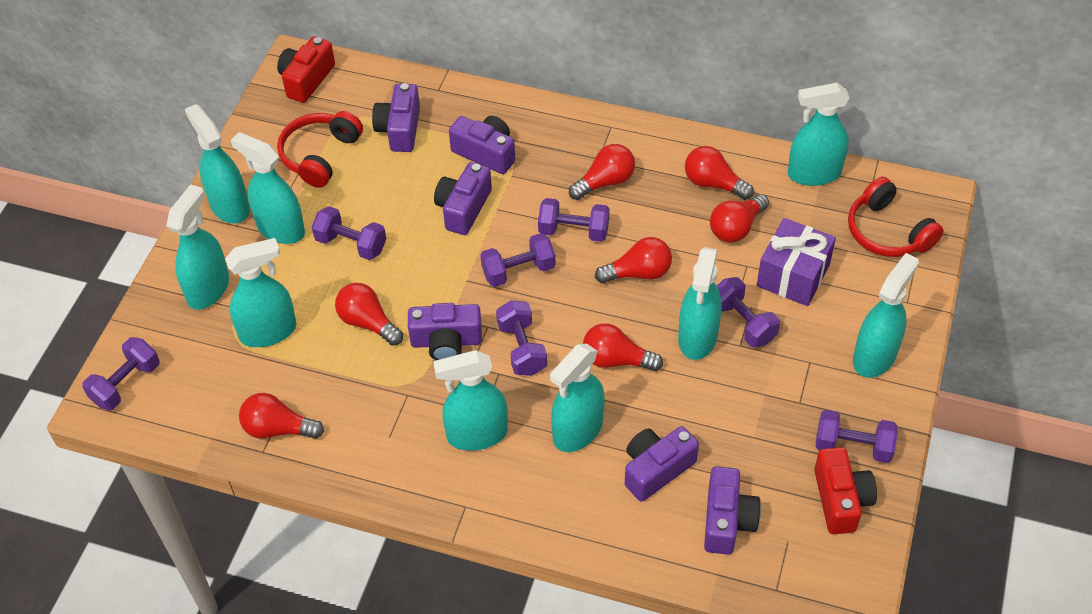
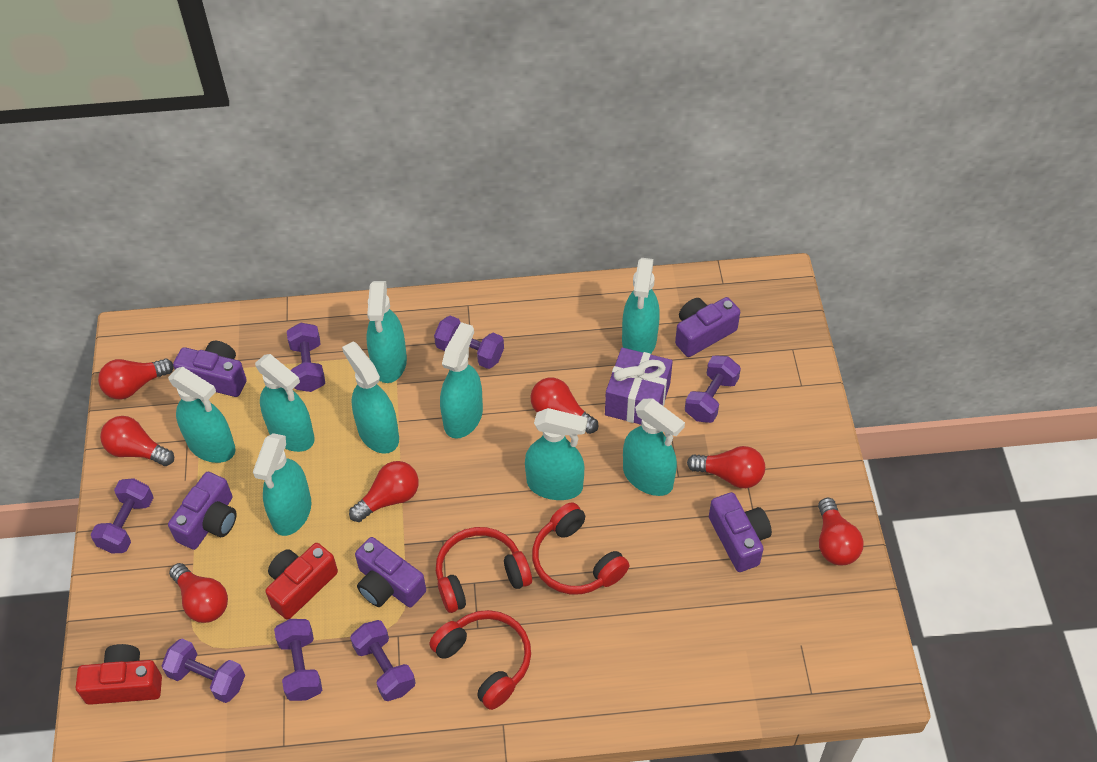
purple camera: 6 -> 5
red headphones: 2 -> 3

